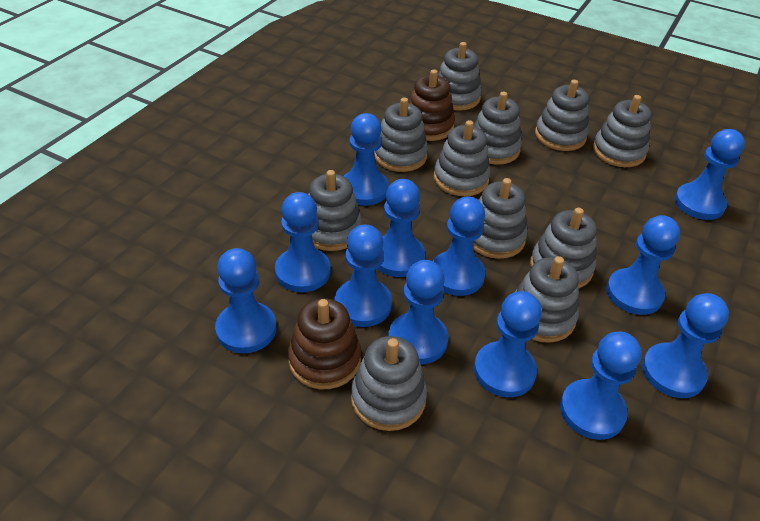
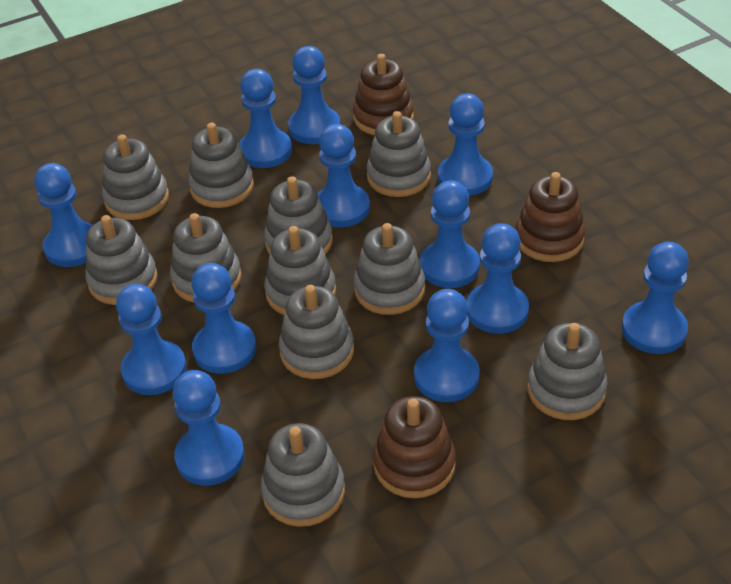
brown stacking toy: 2 -> 3

